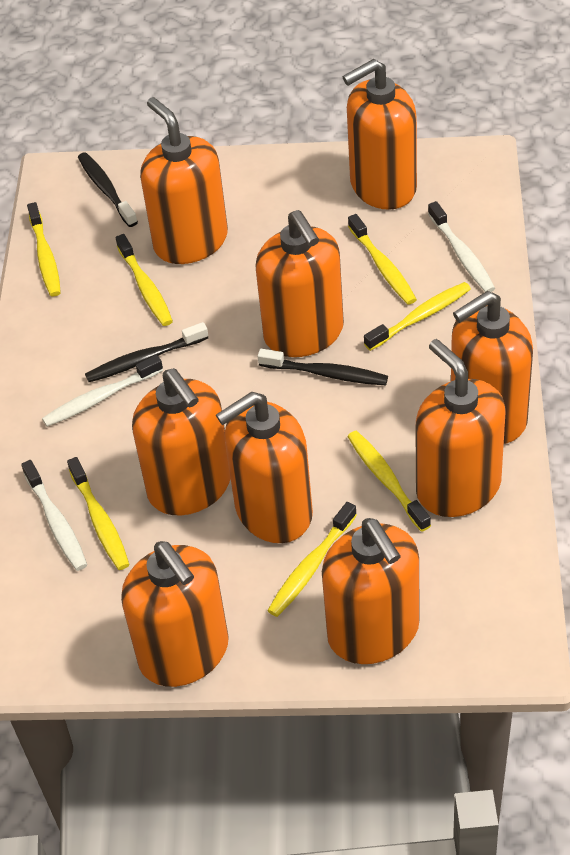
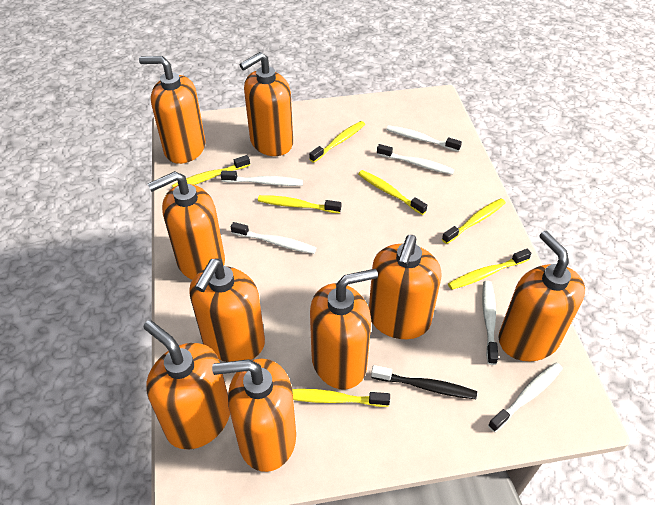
black toothbrush: 3 -> 1
white toothbrush: 3 -> 6

